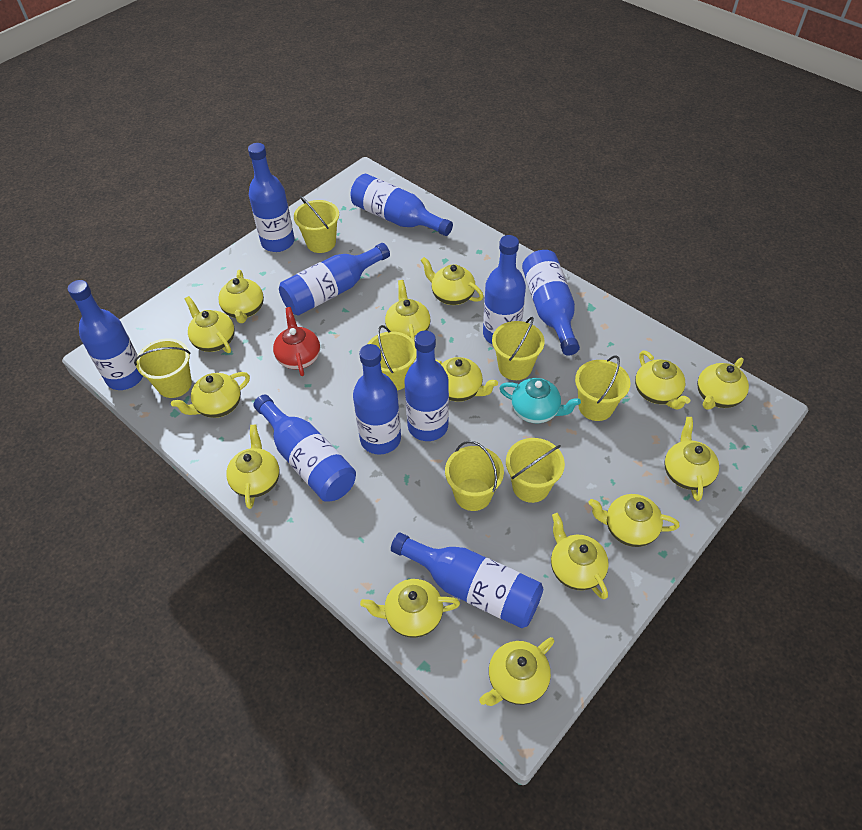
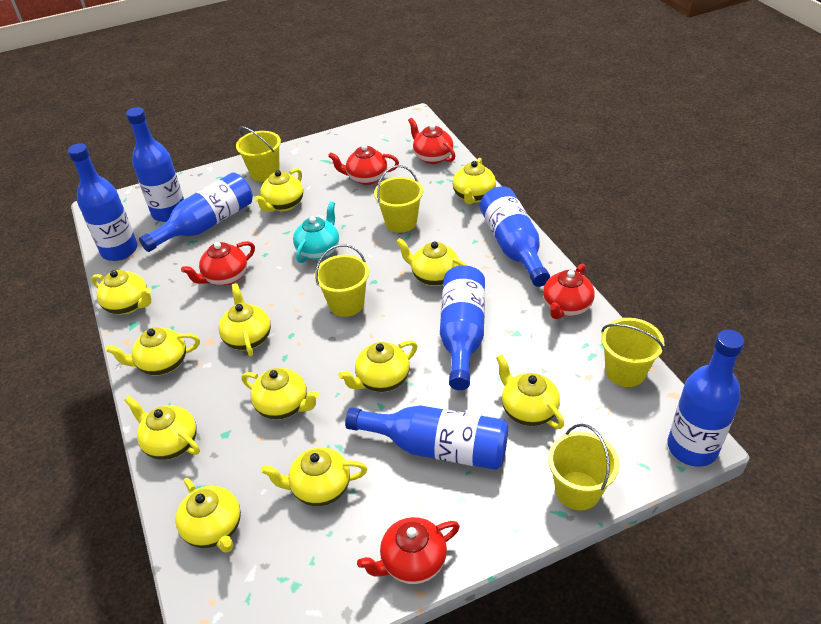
blue bottle: 10 -> 7
red teapot: 1 -> 5
yellow bucket: 7 -> 5
yellow teapot: 14 -> 12

